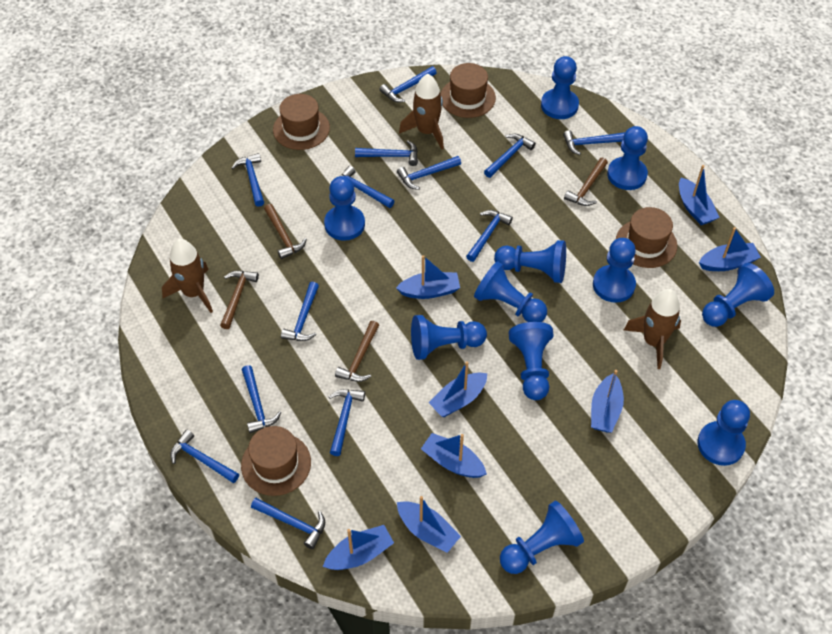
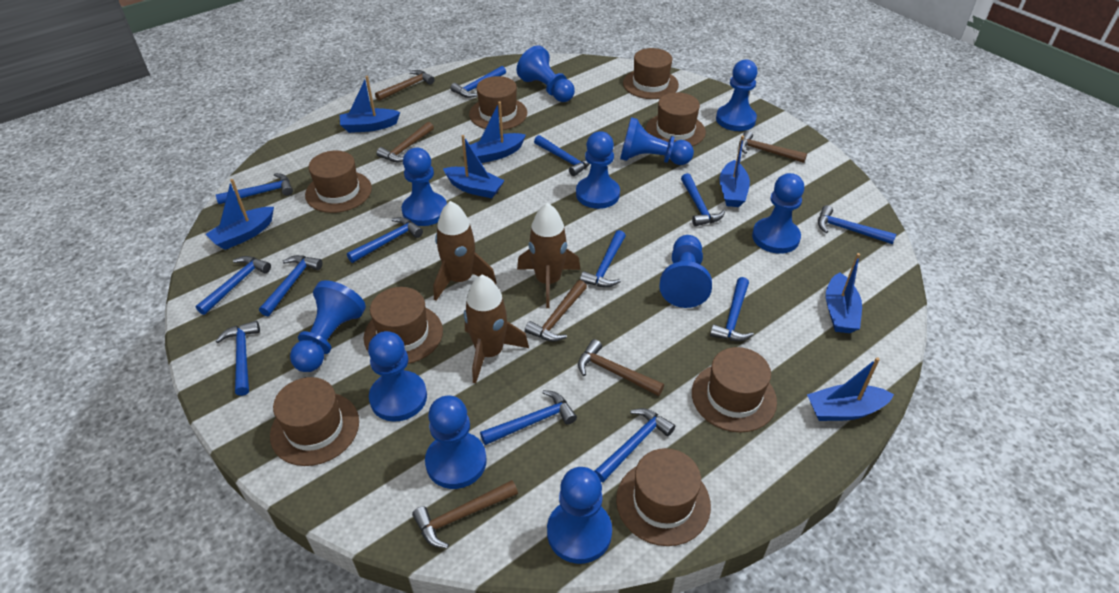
blue boat: 8 -> 7
brown hammer: 4 -> 6
brown hat: 4 -> 8

